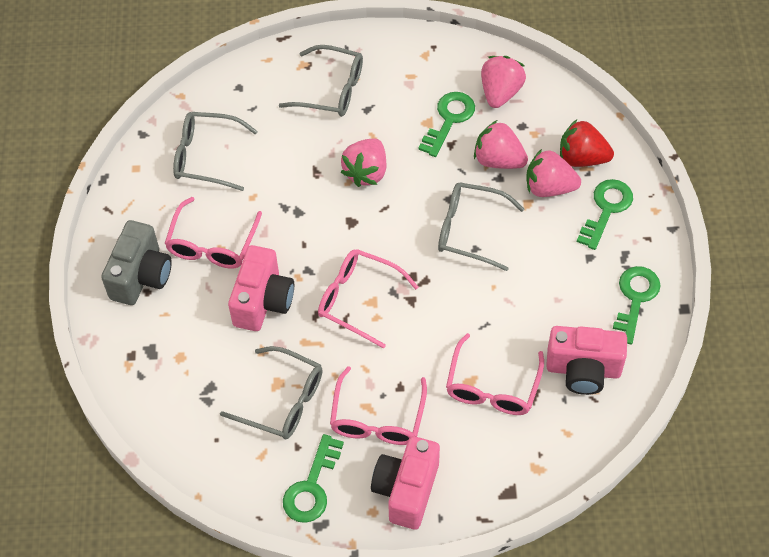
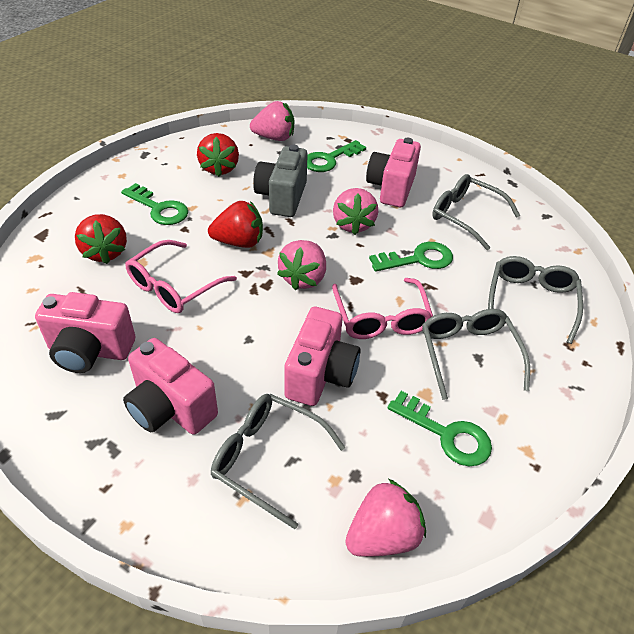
pink camera: 3 -> 4
pink glasses: 4 -> 2
red strawberry: 1 -> 3

